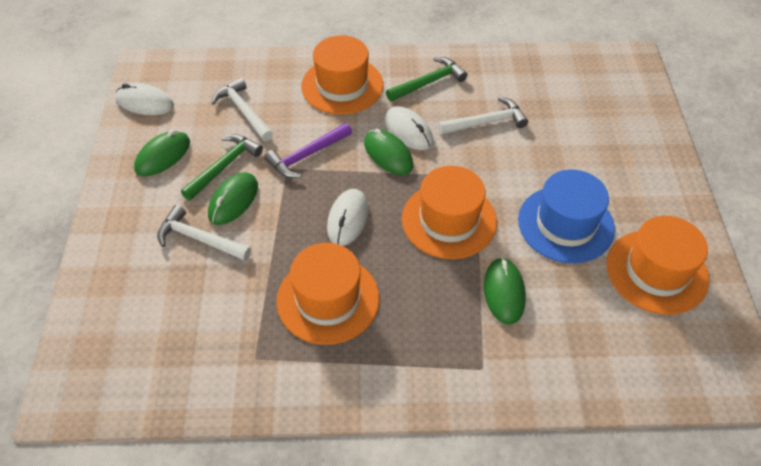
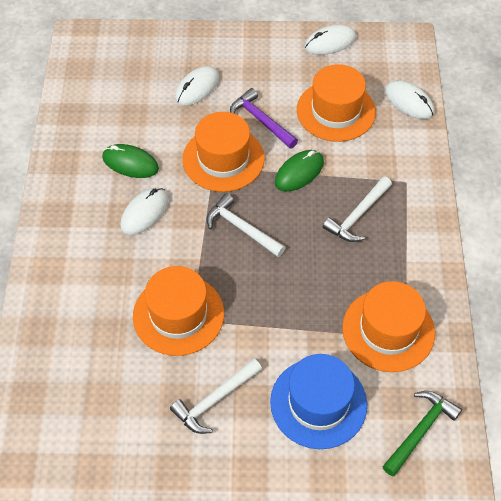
green hammer: 2 -> 1
green mouse: 4 -> 2
white mouse: 3 -> 4

